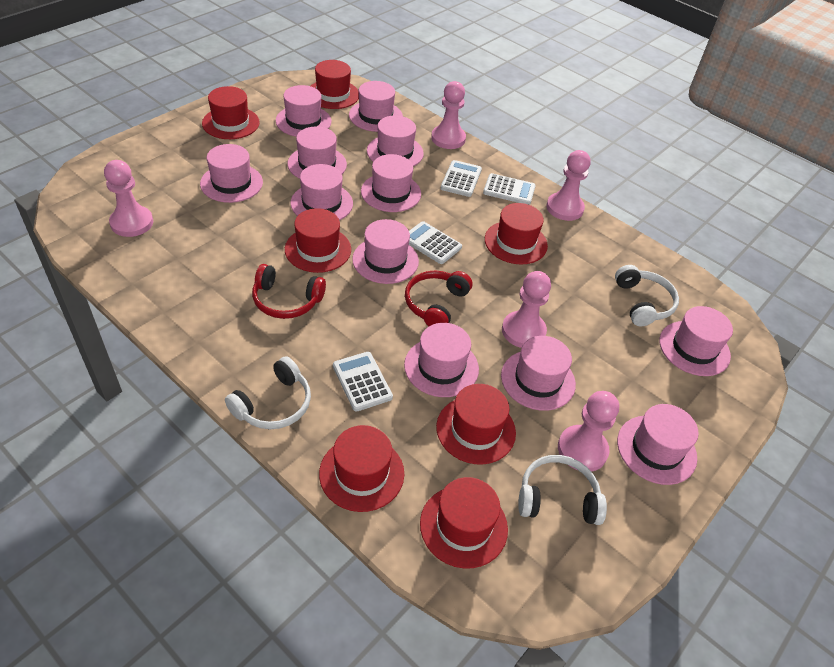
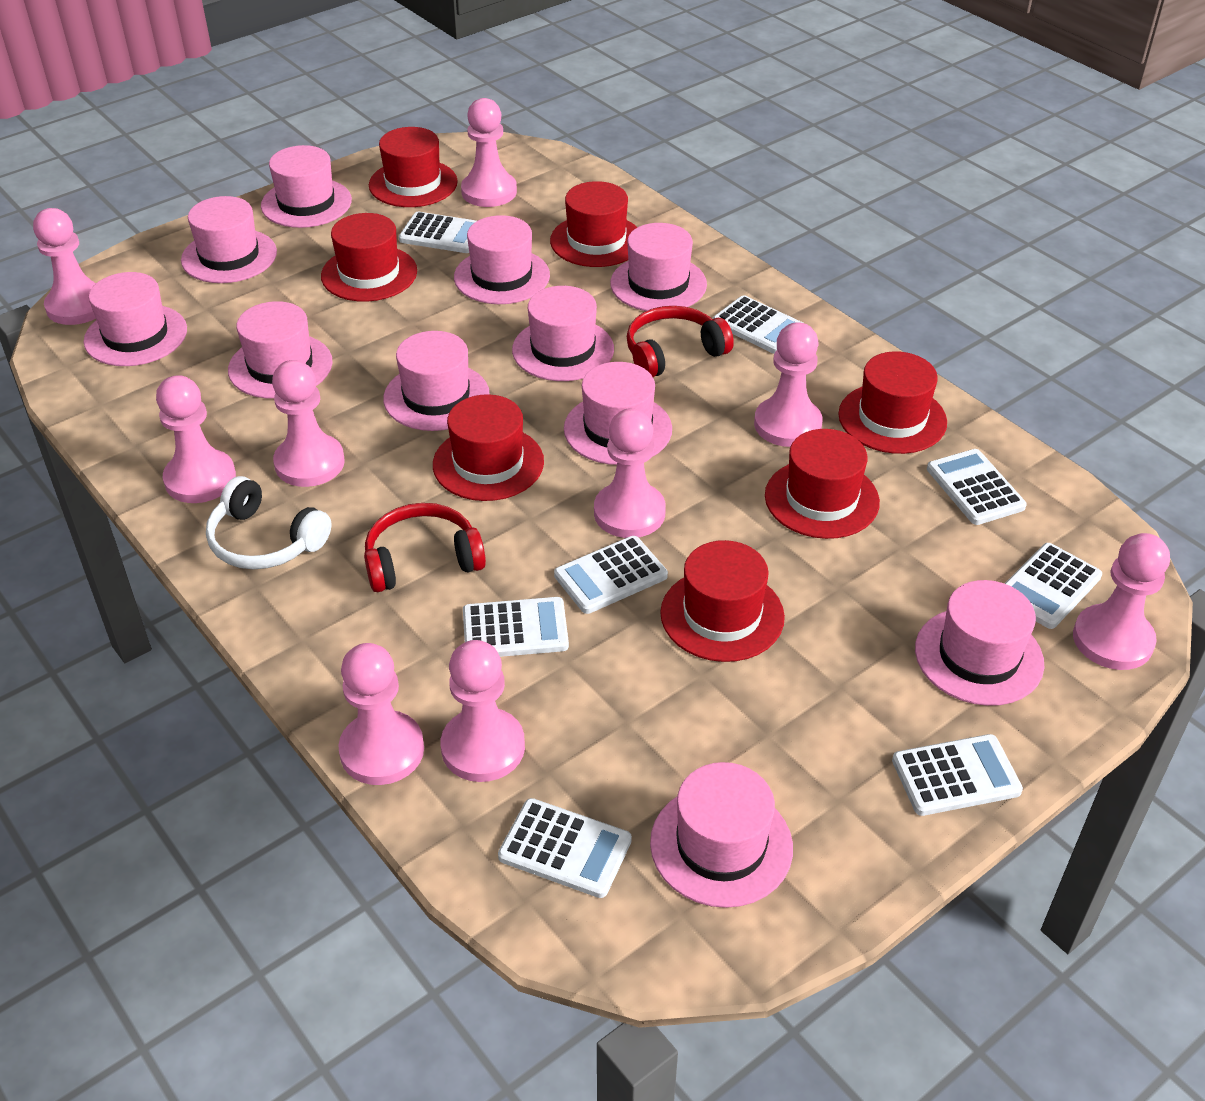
pink hat: 12 -> 11
pink pawn: 5 -> 9
white calculator: 4 -> 8
white headphones: 3 -> 1

